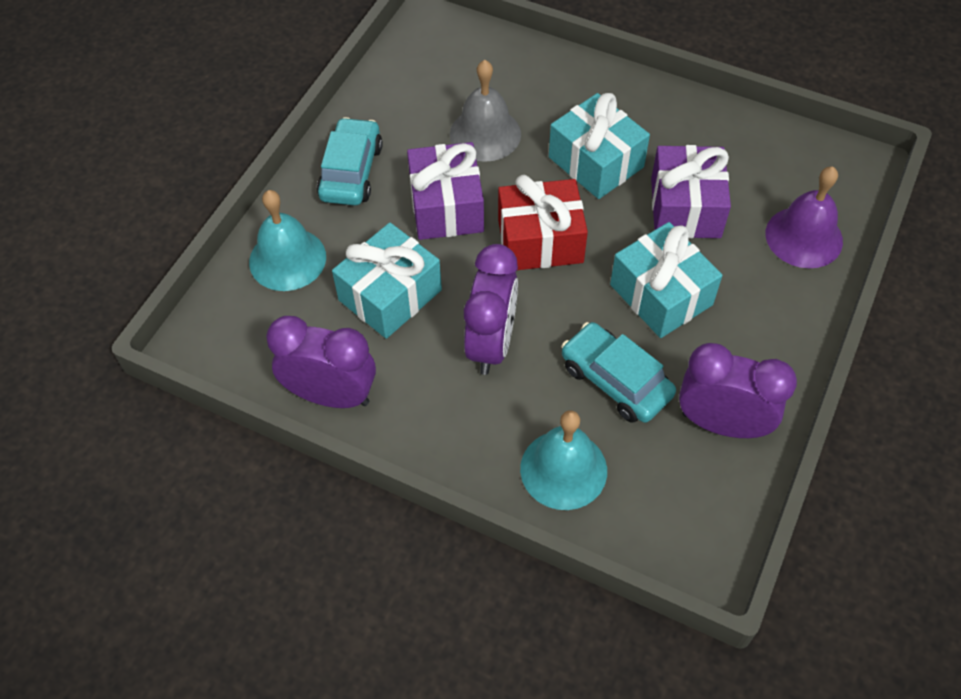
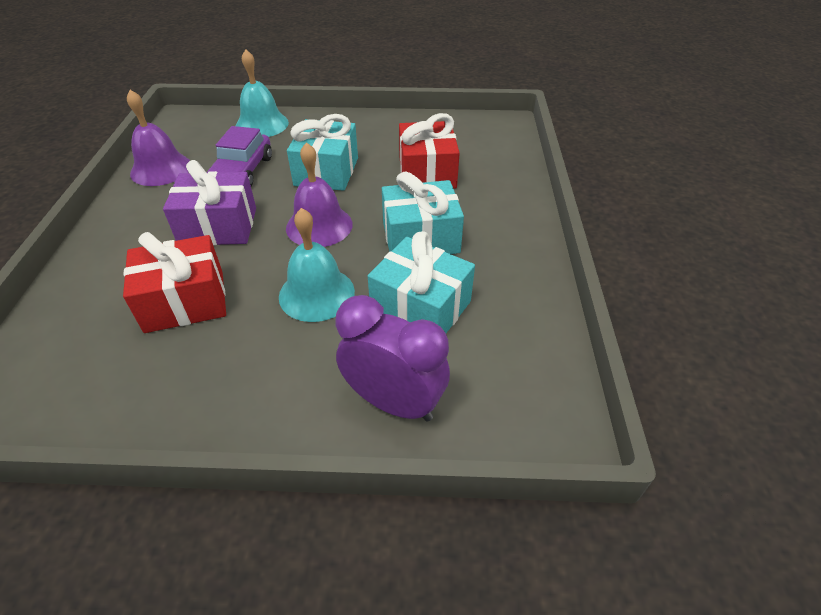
grey bell: 1 -> 0
purple bell: 1 -> 2
purple car: 0 -> 1
purple clock: 3 -> 1
purple gift: 2 -> 1
red gift: 1 -> 2
turquoise car: 2 -> 0

